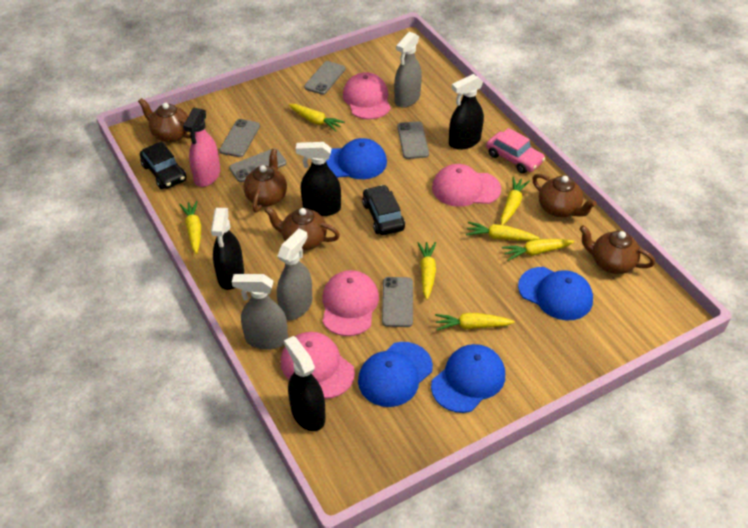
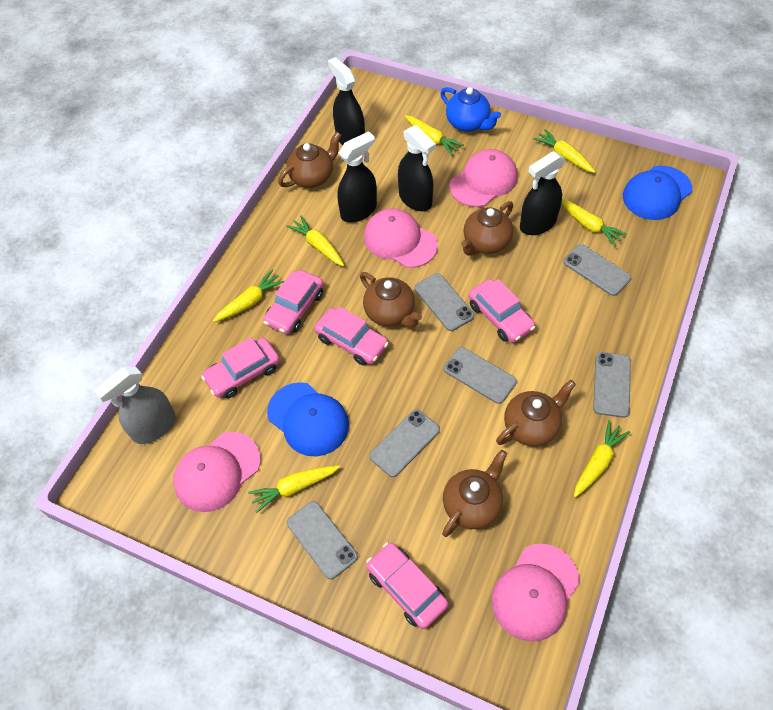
black car: 2 -> 0
blue cap: 4 -> 2
blue teapot: 0 -> 1
grey phone: 5 -> 6
grey spray bottle: 3 -> 1
pink car: 1 -> 5
pink spray bottle: 1 -> 0

